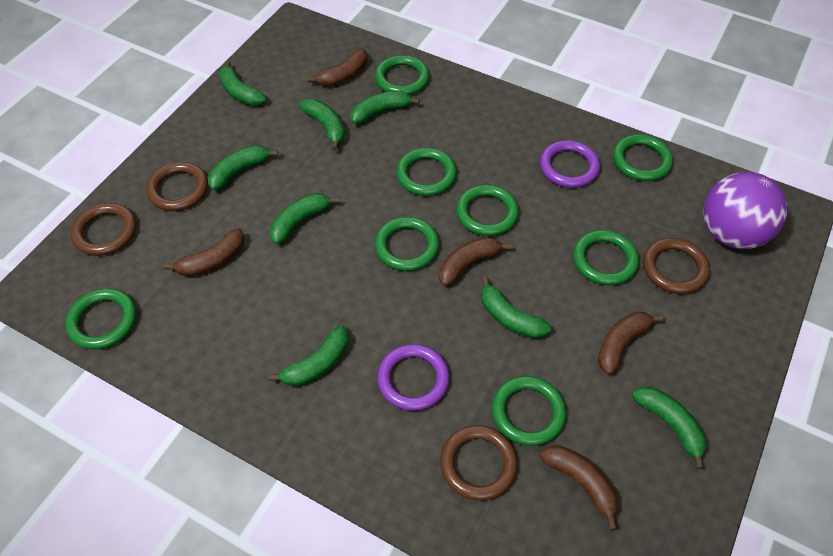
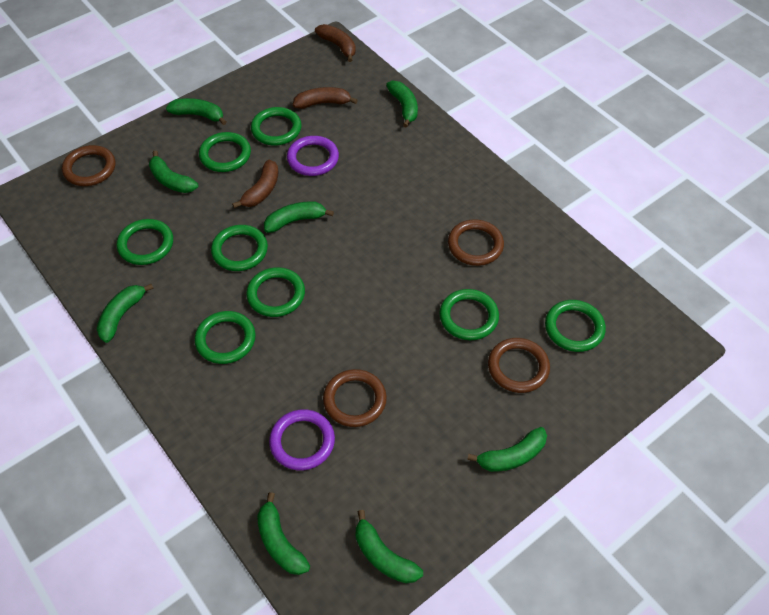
brown banana: 5 -> 3
purple ball: 1 -> 0

